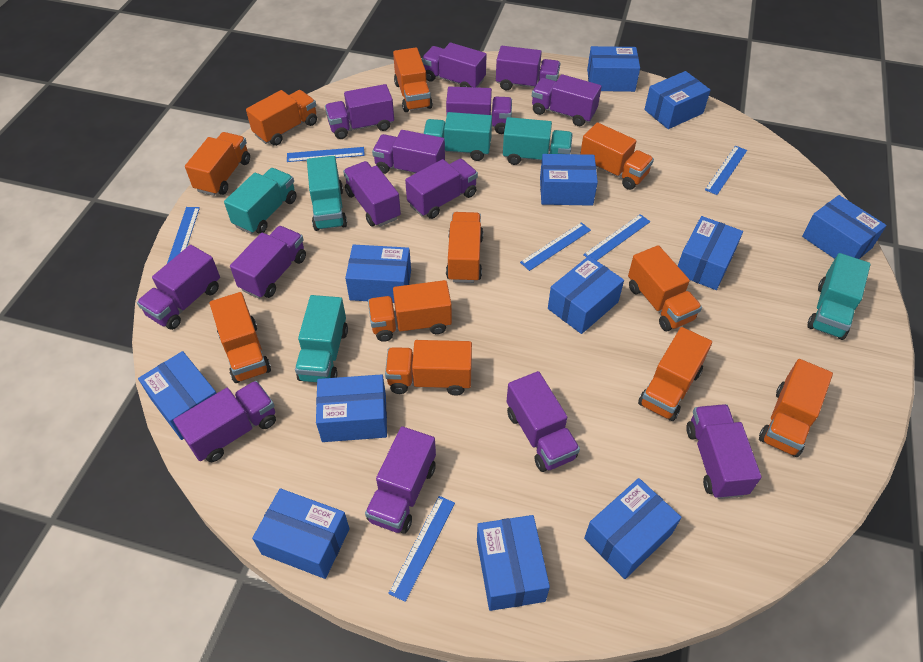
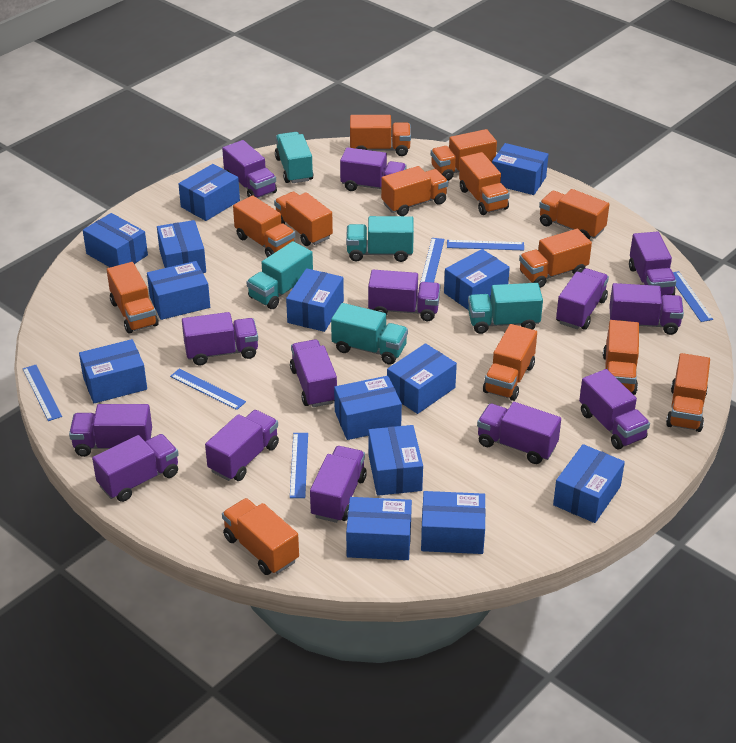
blue box: 12 -> 14
orange truck: 11 -> 13
turquoise truck: 6 -> 5

